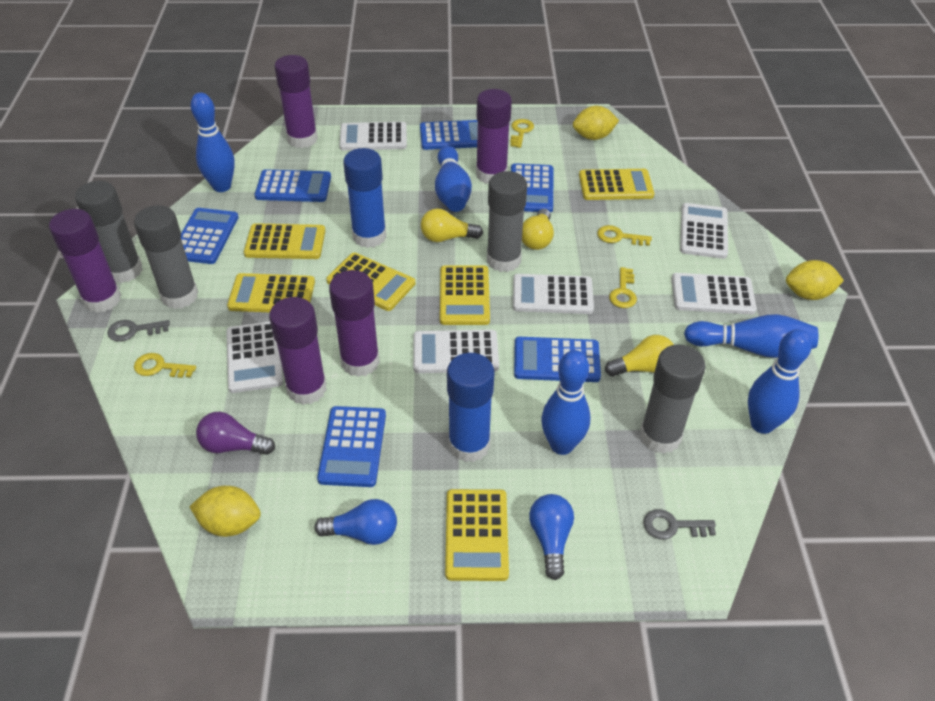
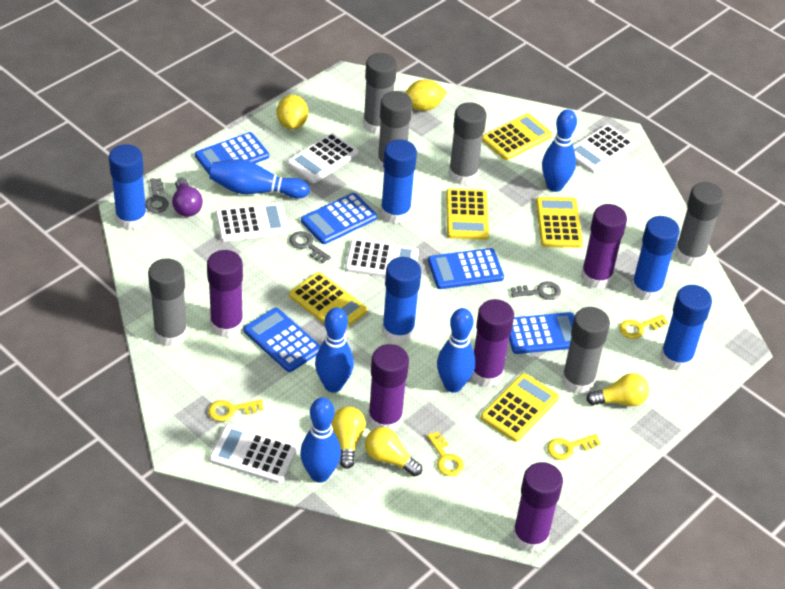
blue calculator: 6 -> 5
blue glue stick: 2 -> 5
blue light bulb: 2 -> 0
grey glue stick: 4 -> 6
grey key: 2 -> 3
white calculator: 6 -> 5
yellow calculator: 6 -> 5
yellow lemon: 3 -> 2

